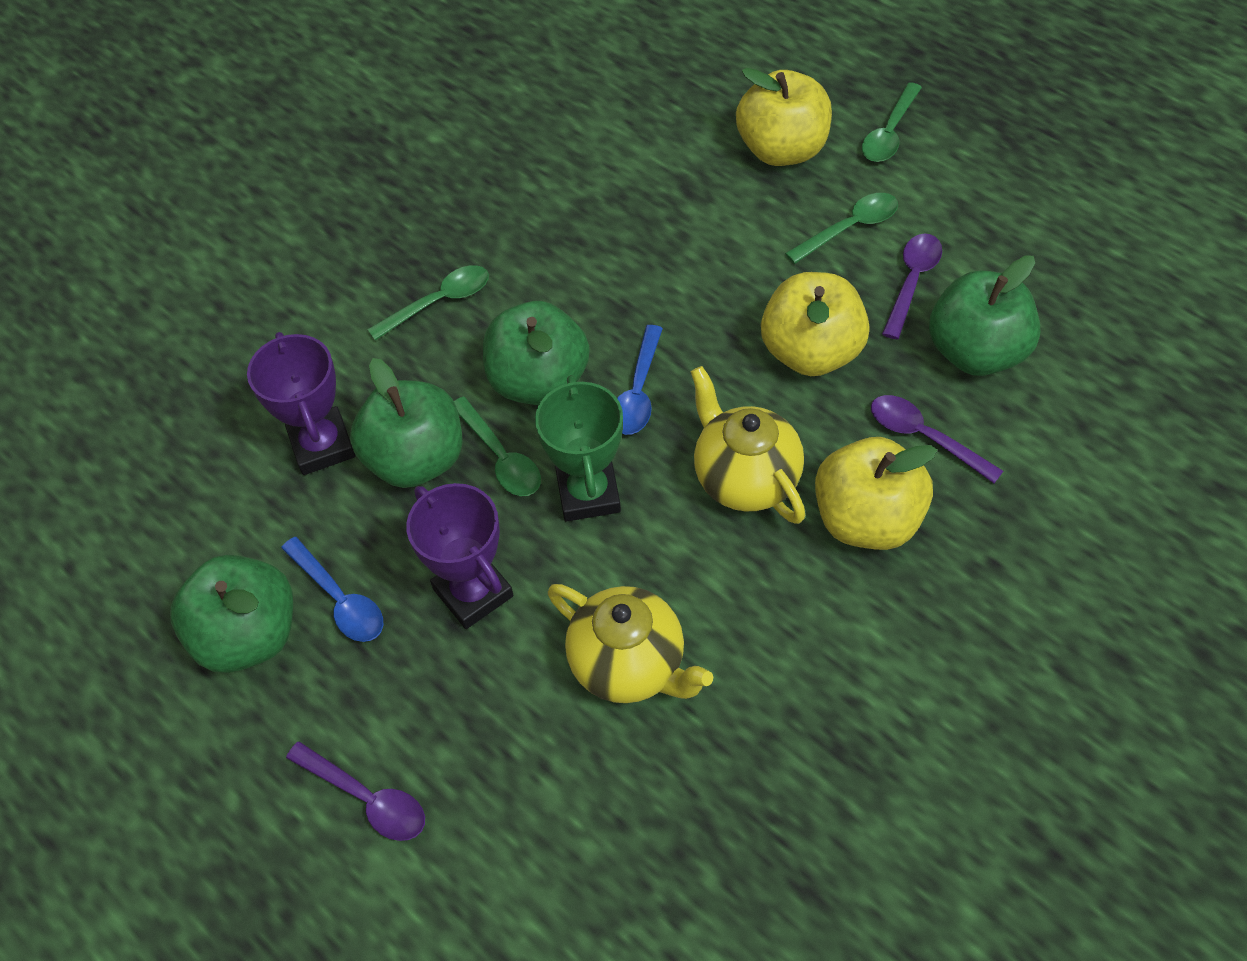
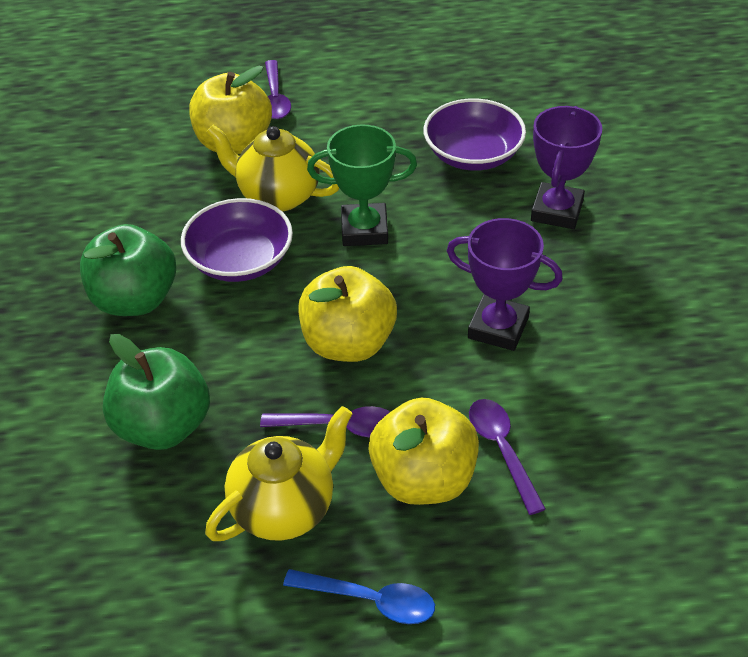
blue spoon: 2 -> 1
green apple: 4 -> 2
green spoon: 4 -> 0
purple bowl: 0 -> 2

